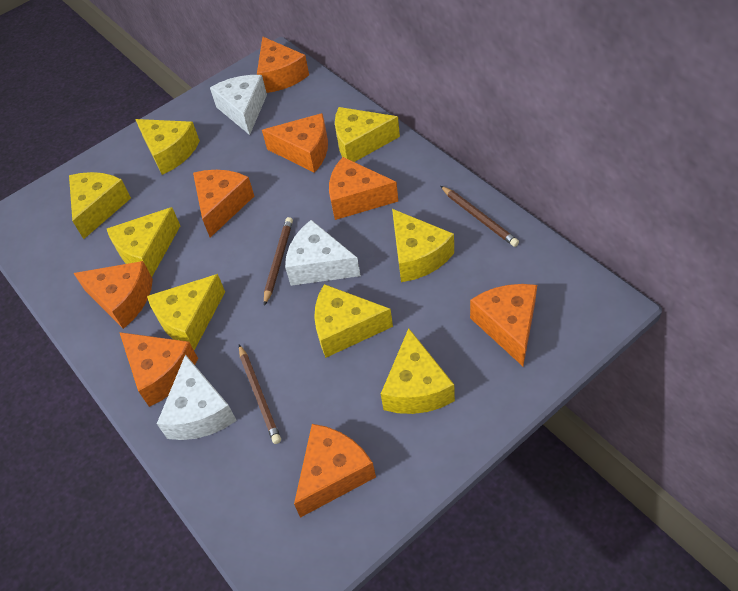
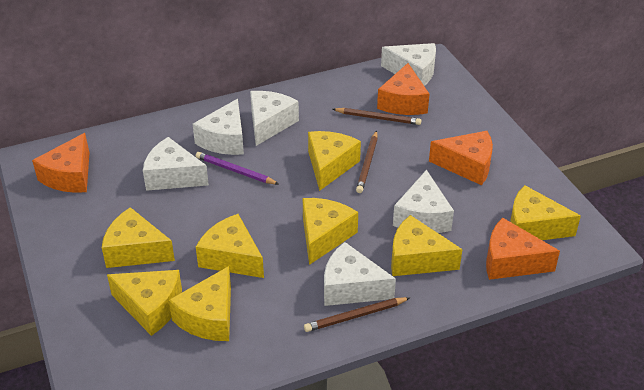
orange cheese: 8 -> 4
purple pencil: 0 -> 1
white cheese: 3 -> 6

